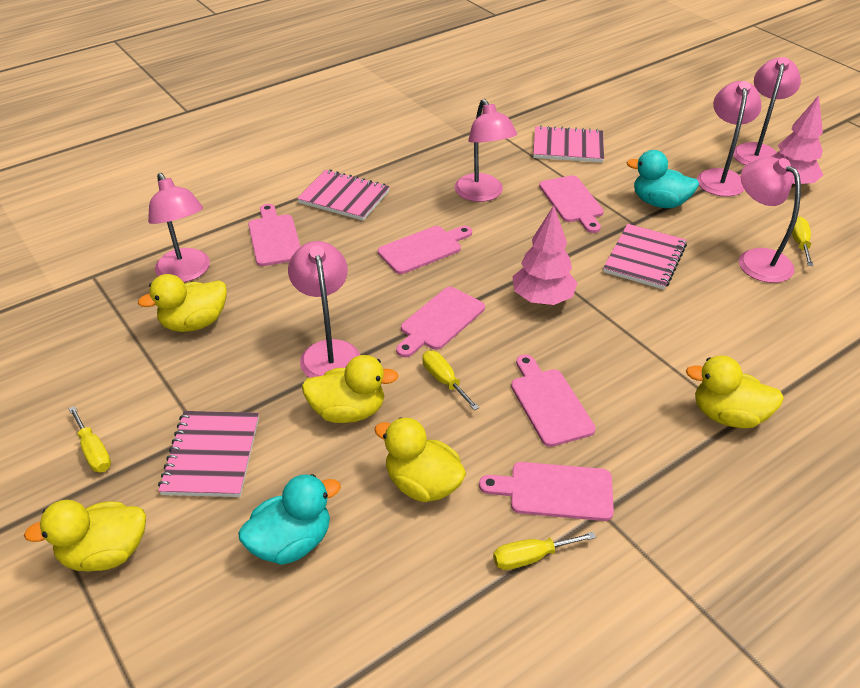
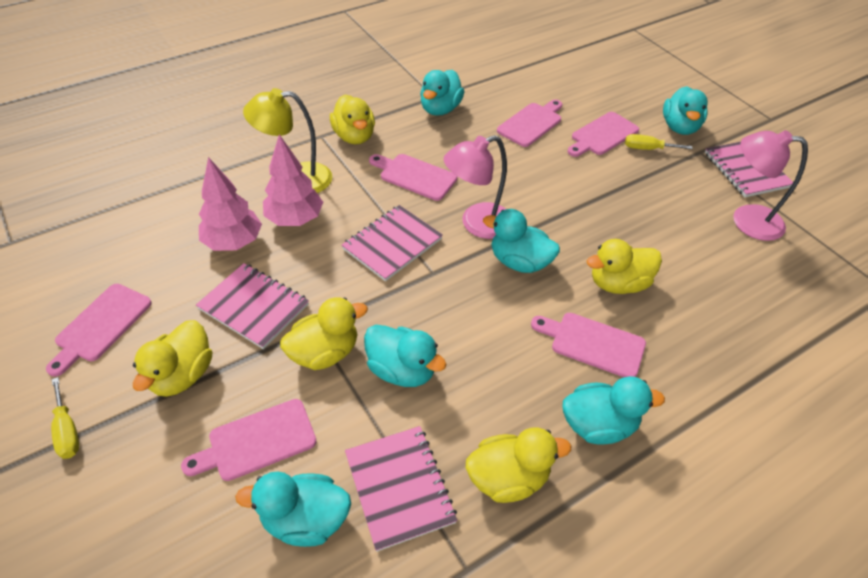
pink lamp: 6 -> 2
turquoise duck: 2 -> 6
yellow lamp: 0 -> 1
yellow screwdriver: 4 -> 2

